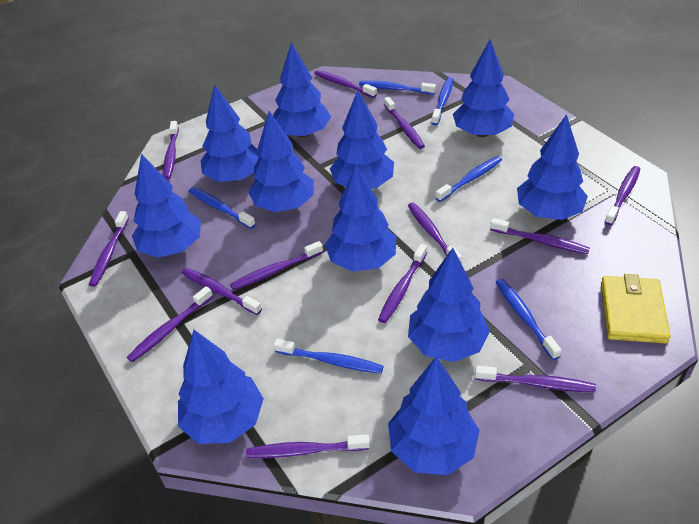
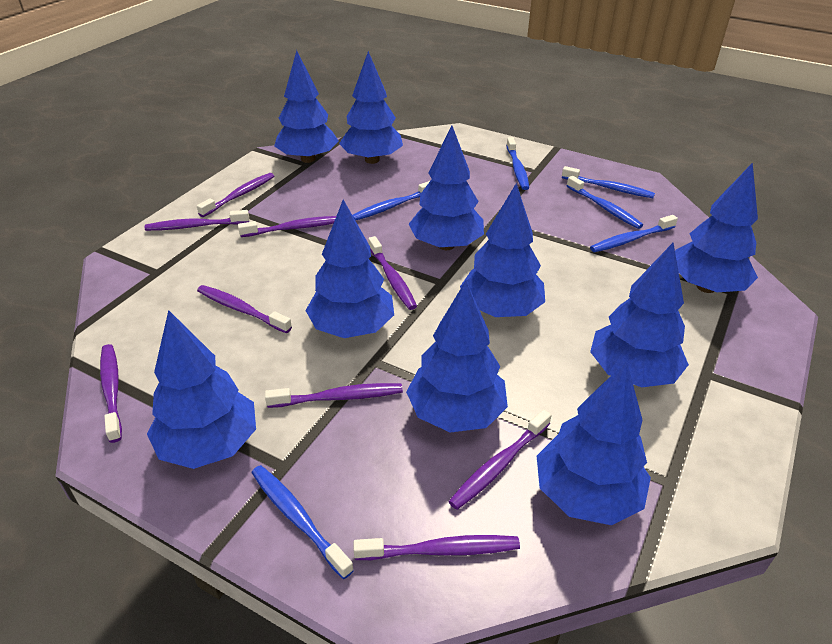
blue tree: 11 -> 10
purple toothbrush: 13 -> 9
yellow wallet: 1 -> 0

